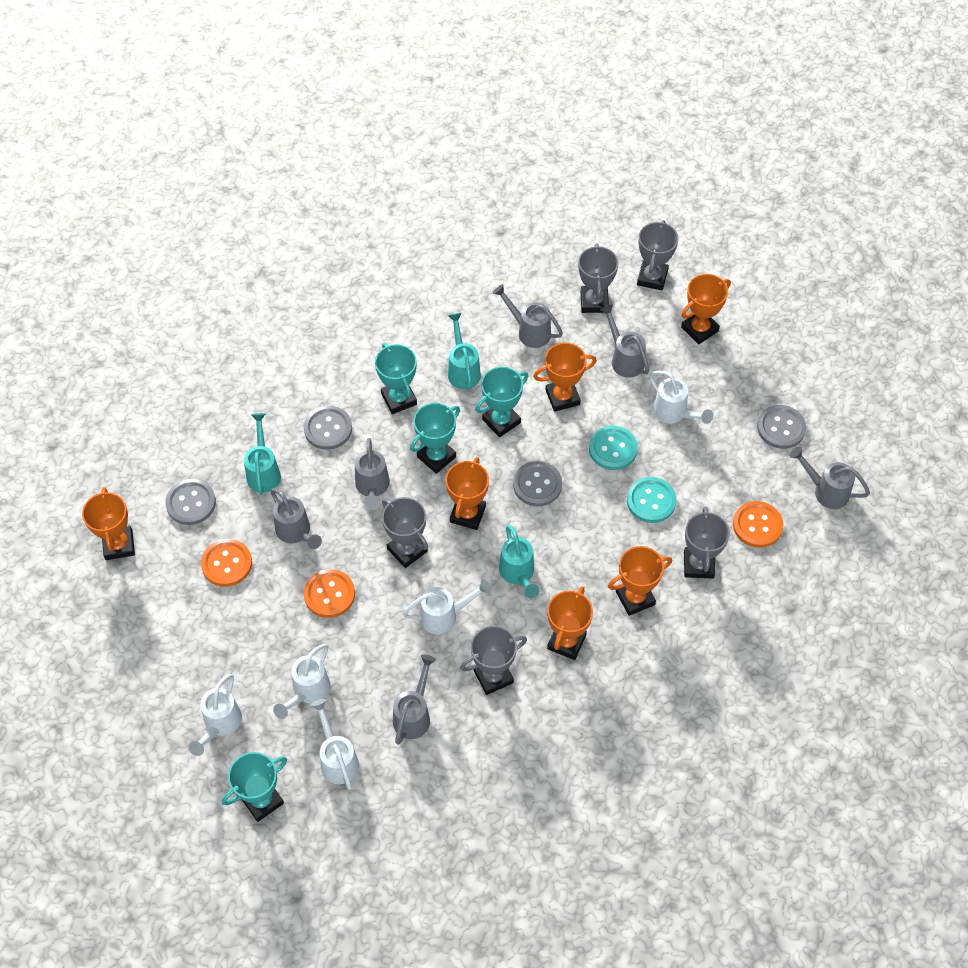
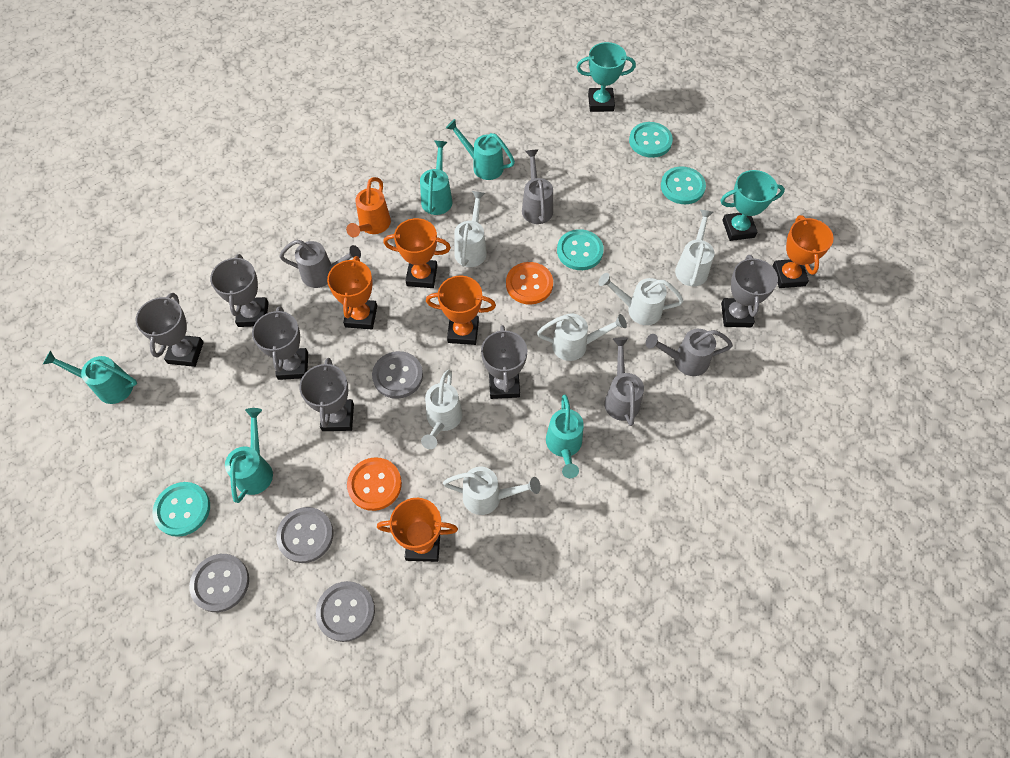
grey trophy: 5 -> 6
grey watering can: 6 -> 4
orange button: 3 -> 2
orange trophy: 6 -> 5
orange watering can: 0 -> 1
turquoise button: 2 -> 4
turquoise trophy: 4 -> 2
turquoise watering can: 3 -> 5
white watering can: 5 -> 6

